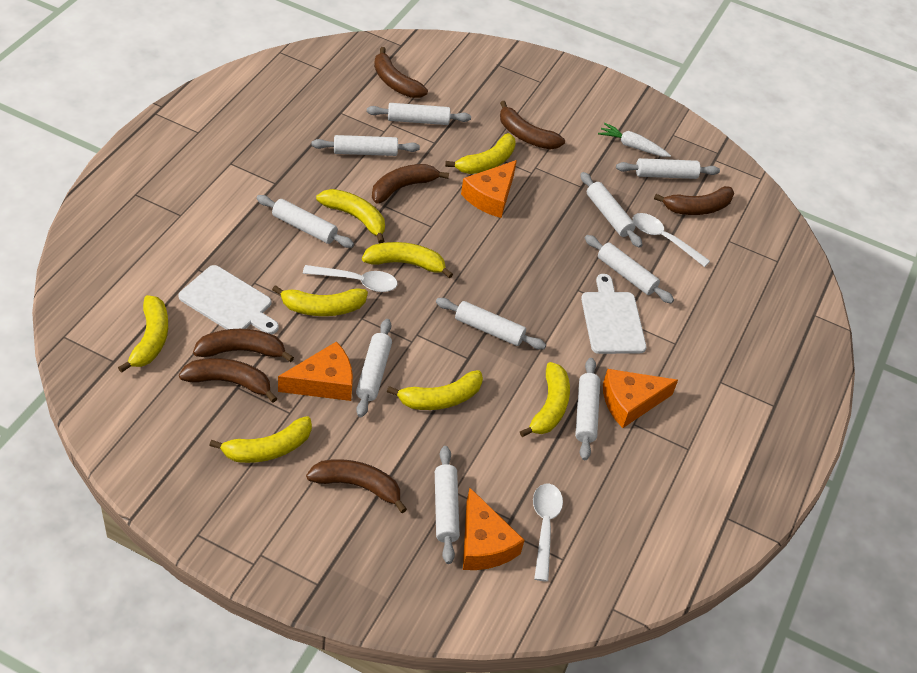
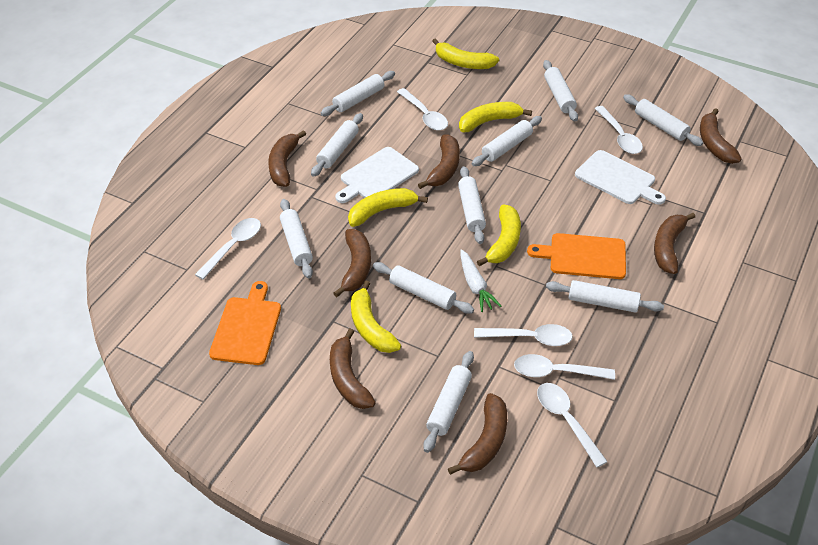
orange cheese: 4 -> 0
orange cutting board: 0 -> 2
white spoon: 3 -> 6
yellow banana: 8 -> 5

